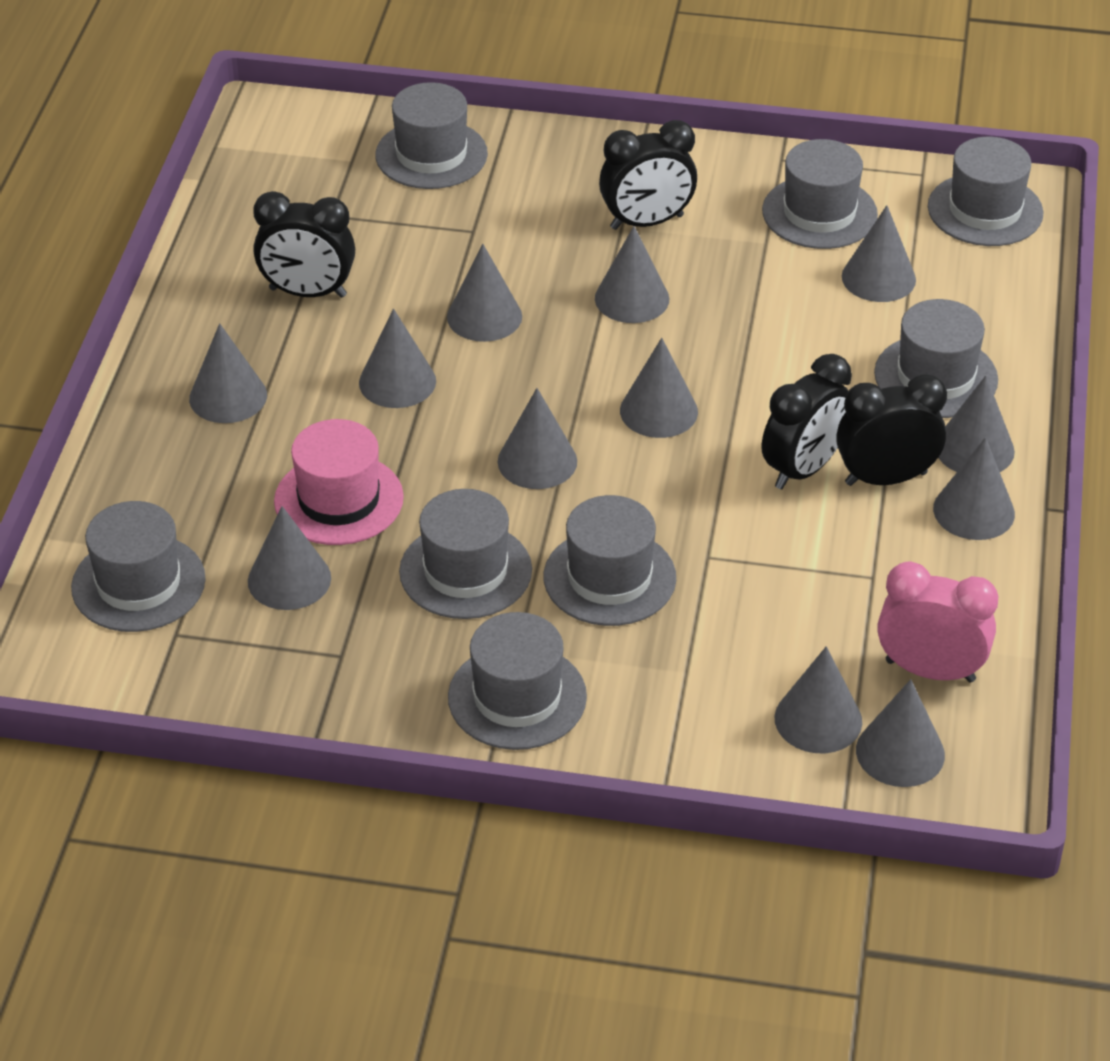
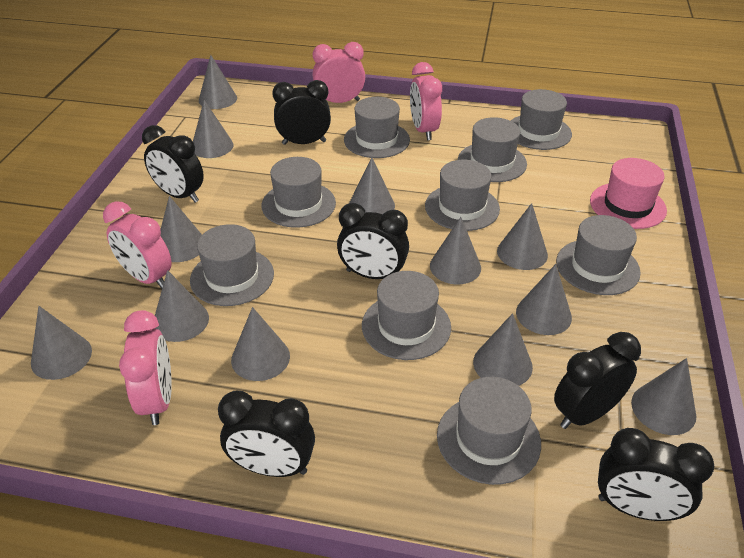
black clock: 4 -> 6
grey hat: 8 -> 9
pink clock: 1 -> 4

